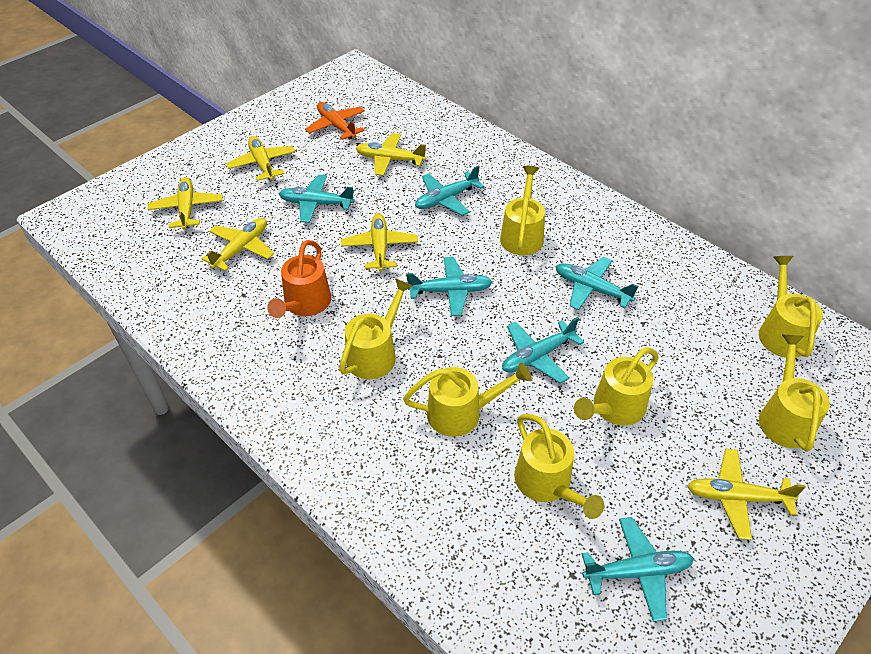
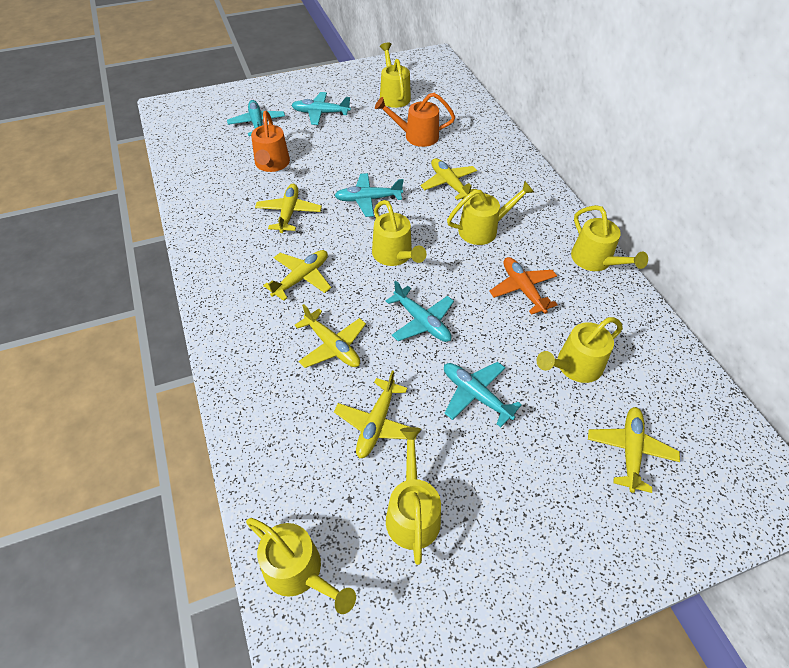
orange watering can: 1 -> 2
turquoise plane: 6 -> 5

